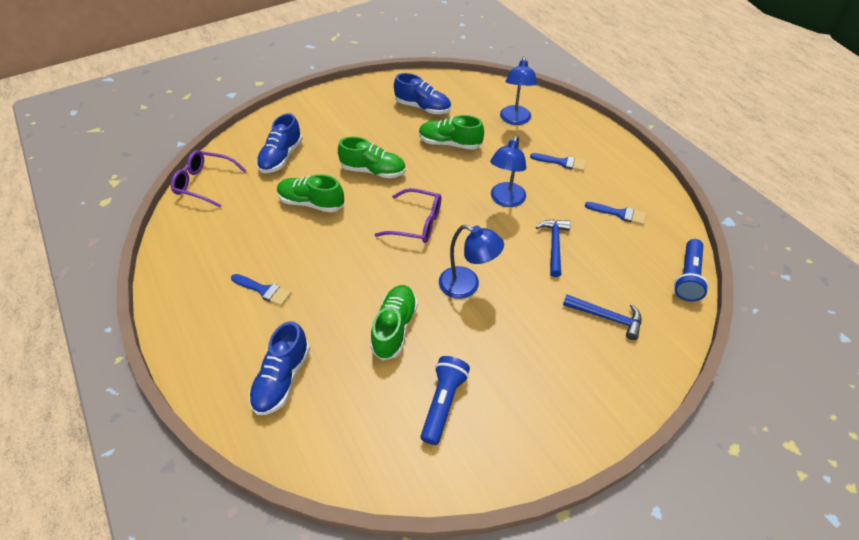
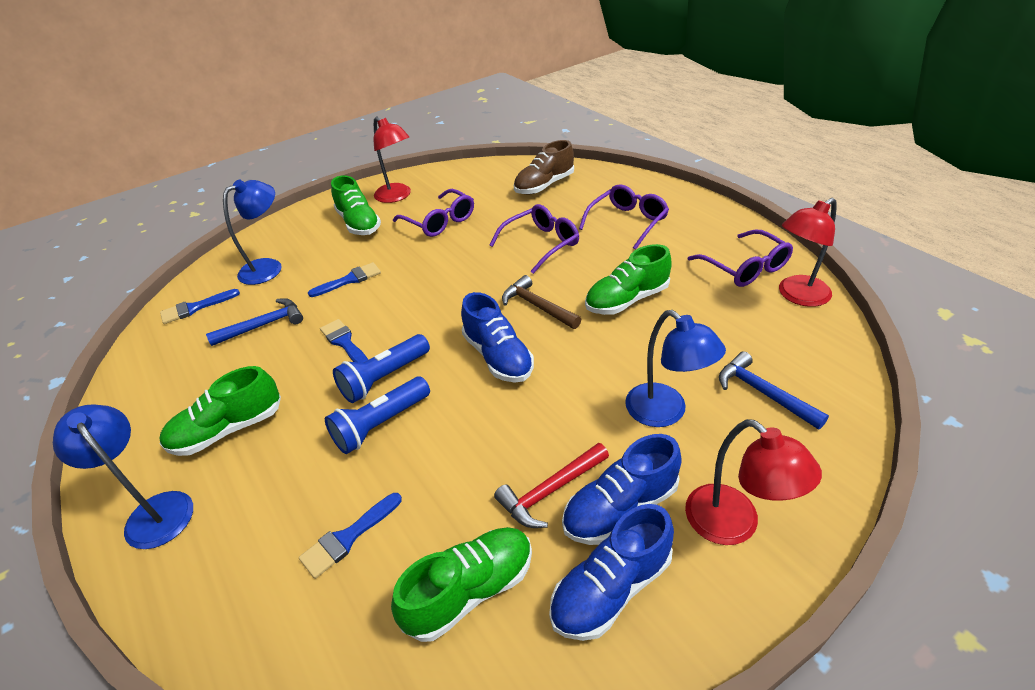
blue brush: 3 -> 4
brown hammer: 0 -> 1
brown shoe: 0 -> 1
purple glasses: 2 -> 4
red hammer: 0 -> 1
red lamp: 0 -> 3

